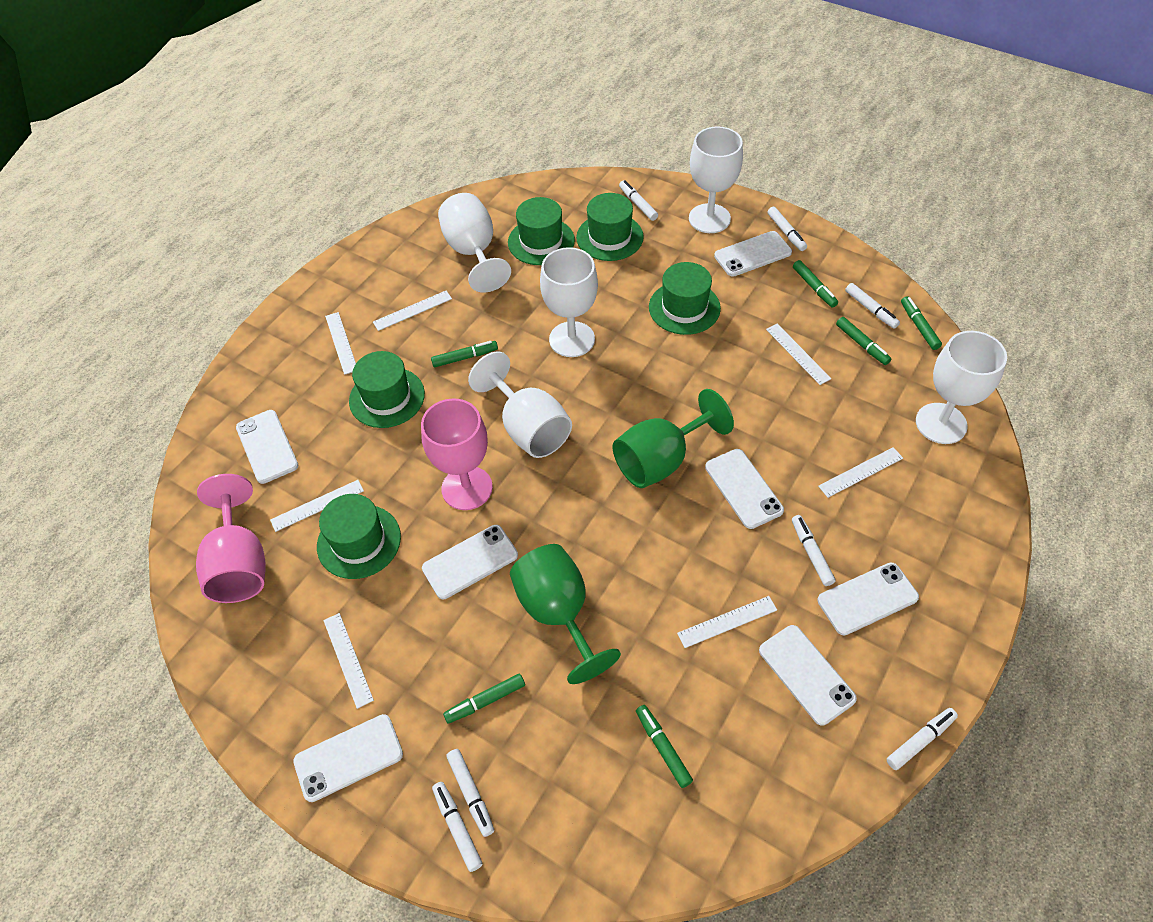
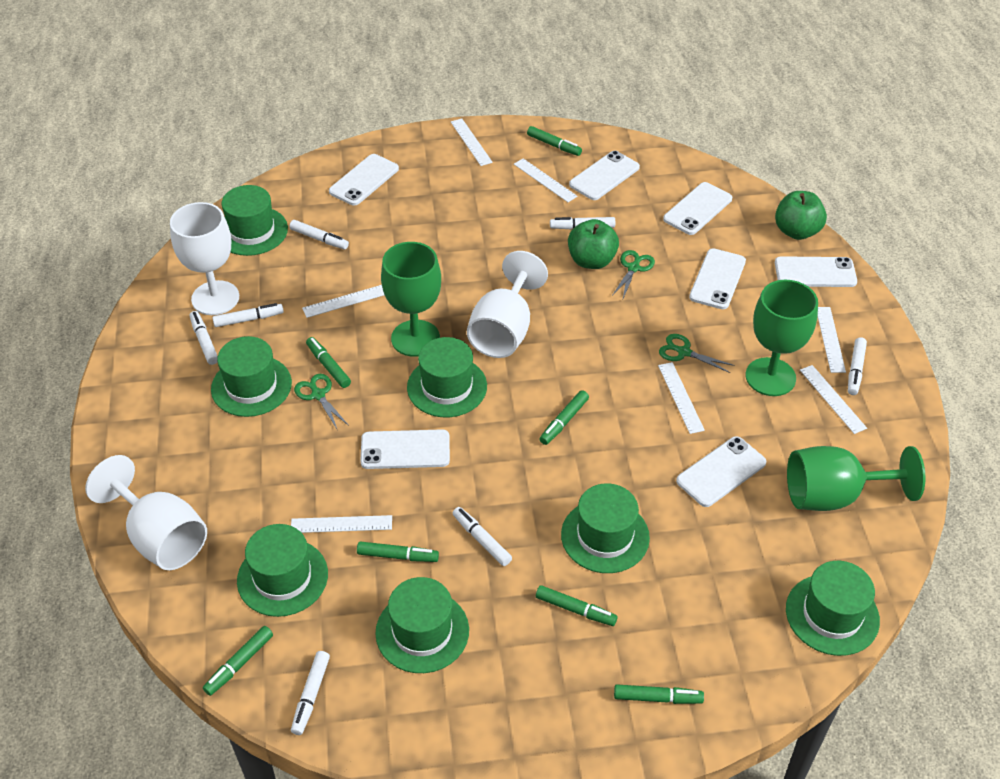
green apple: 0 -> 2
green goblet: 2 -> 3
green hat: 5 -> 7
green marker: 6 -> 7
green scissors: 0 -> 3
pink goblet: 2 -> 0
white goblet: 5 -> 3

